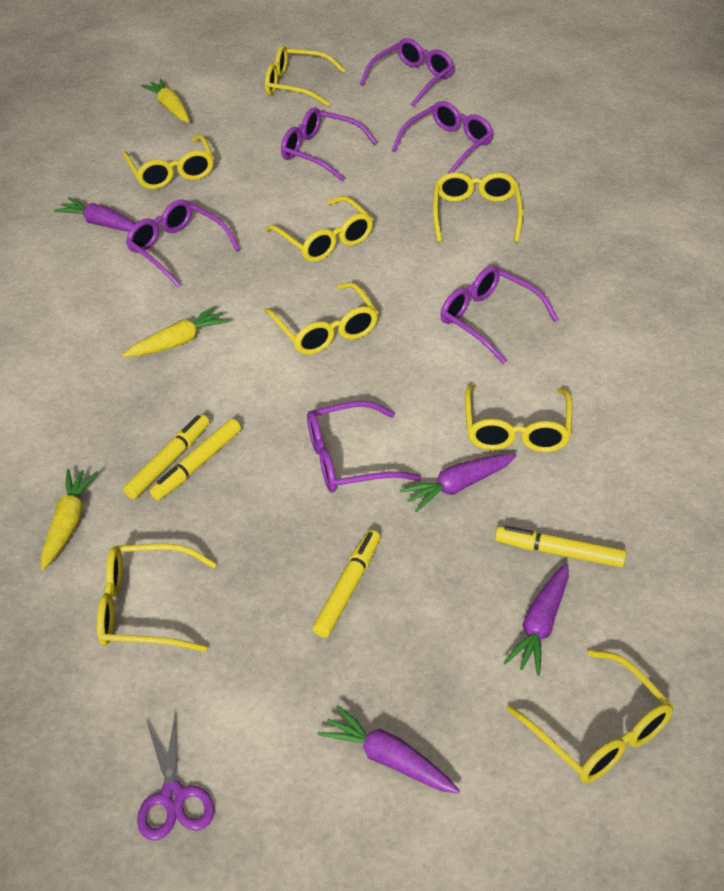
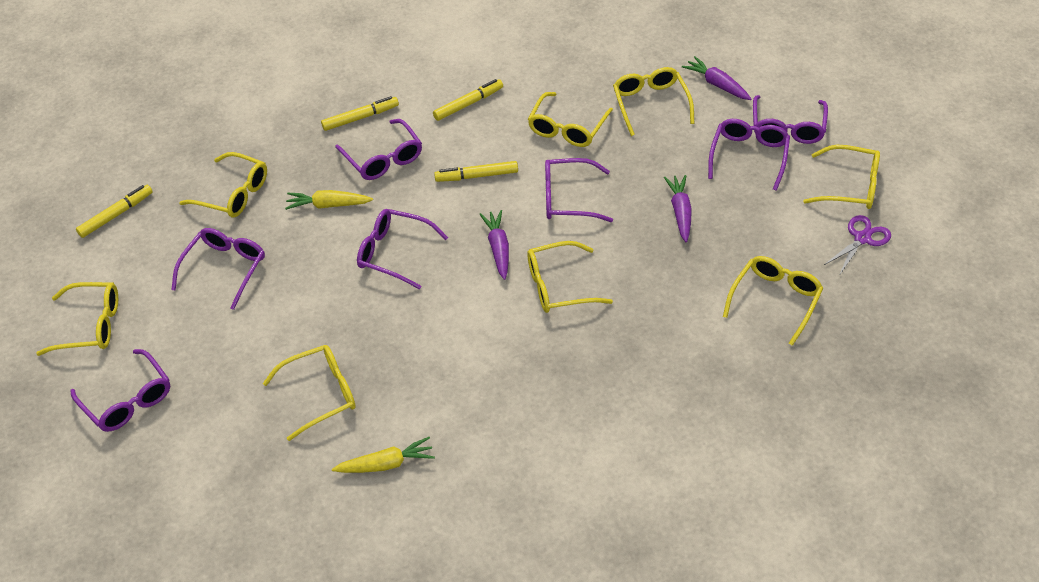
purple carrot: 4 -> 3
purple glasses: 6 -> 7
yellow carrot: 3 -> 2

